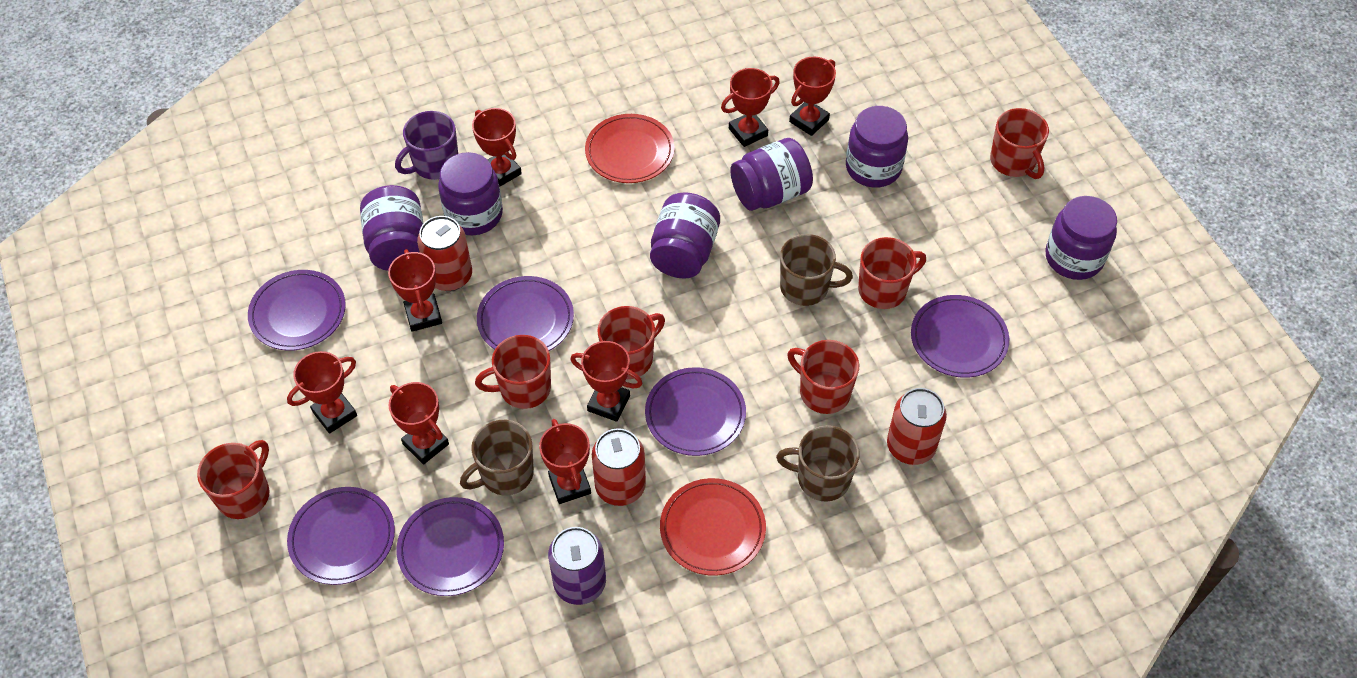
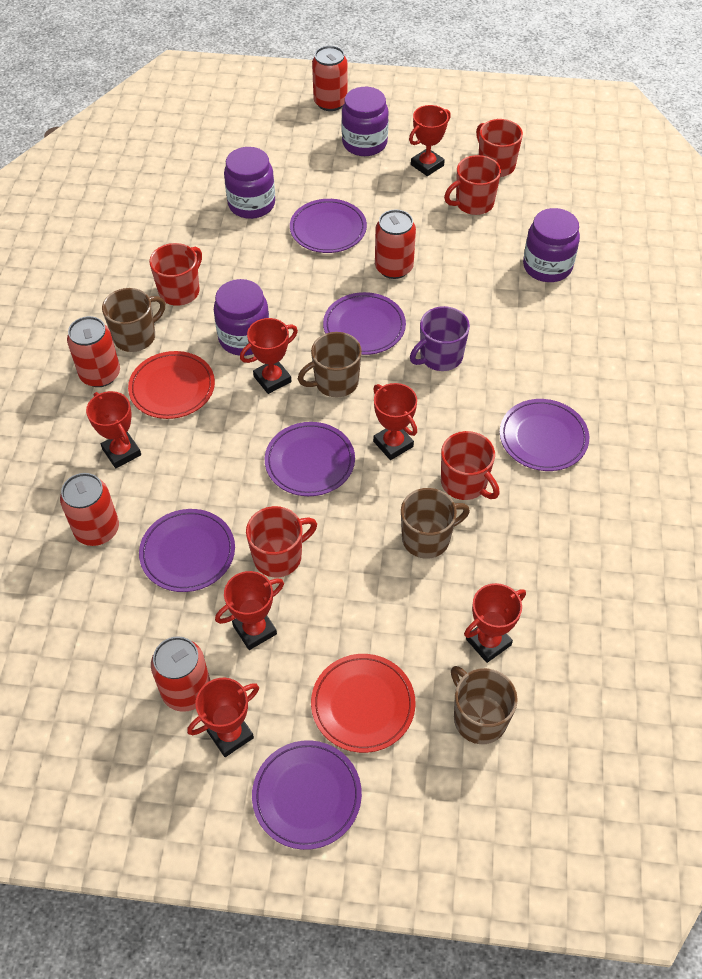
brown mug: 3 -> 4
purple can: 1 -> 0
purple jar: 6 -> 4
red can: 3 -> 5
red mug: 6 -> 5
red trophy: 8 -> 7

